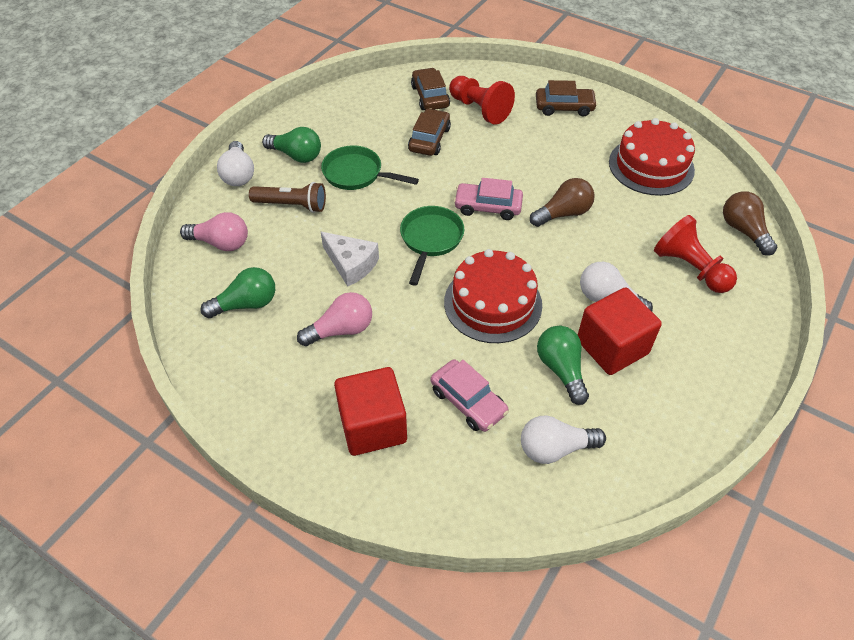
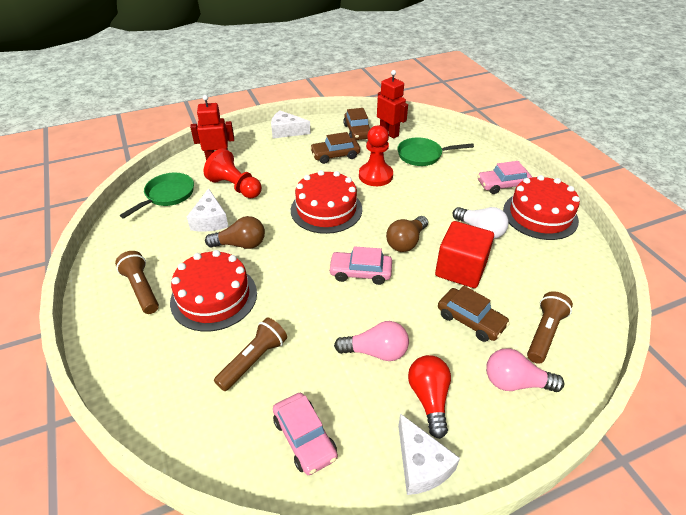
brown flashlight: 1 -> 3
green light bulb: 3 -> 0
pink car: 2 -> 3
red cake: 2 -> 3
red cube: 2 -> 1
red light bulb: 0 -> 1
red robot: 0 -> 2
white cheese: 1 -> 3
white light bulb: 3 -> 1

